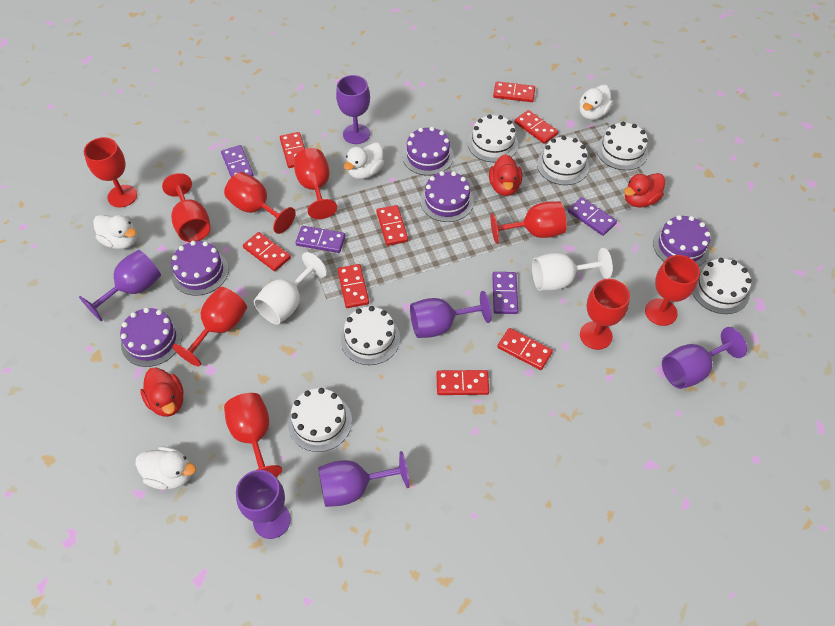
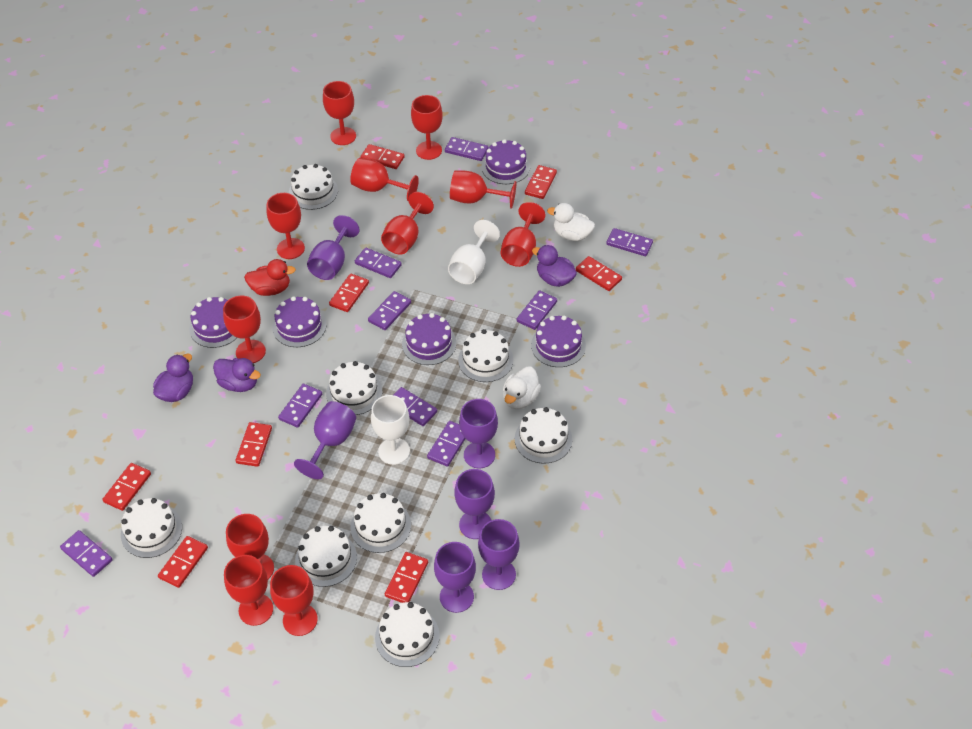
purple domino: 4 -> 9
purple duck: 0 -> 3
red duck: 3 -> 1
red goblet: 9 -> 11
white cake: 6 -> 8
white duck: 4 -> 2

